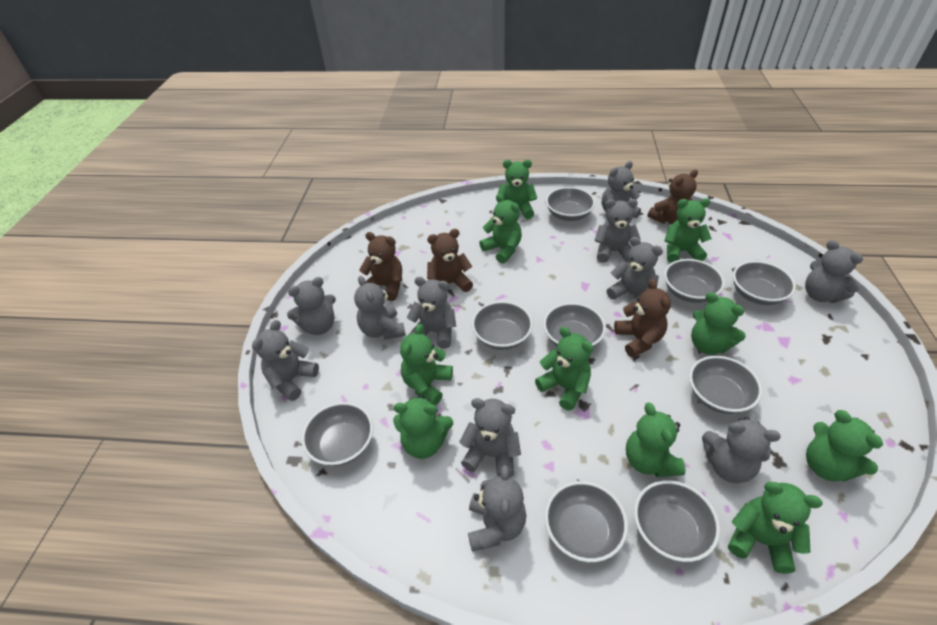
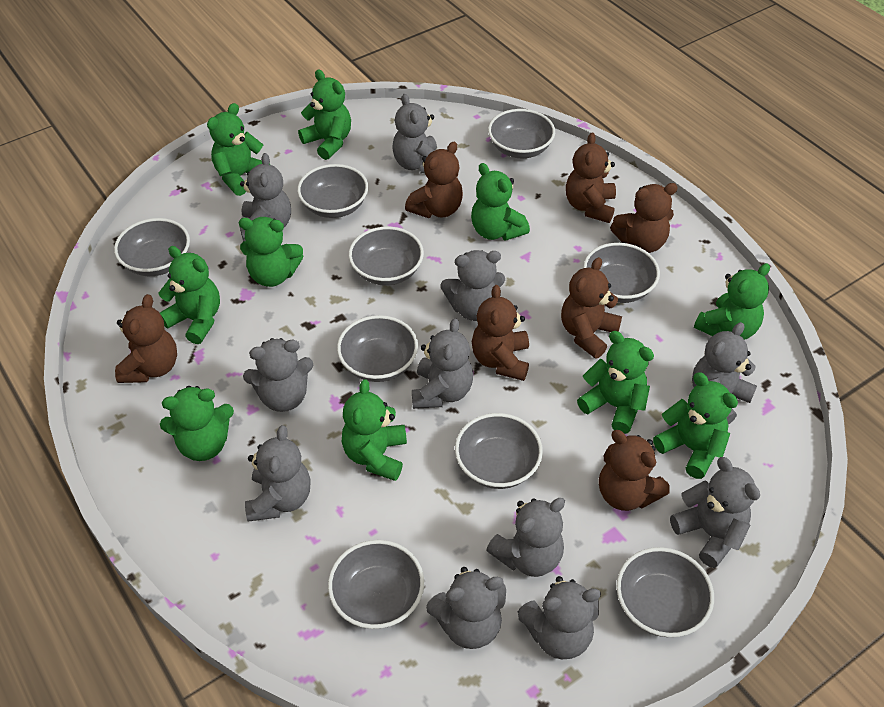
brown teddy bear: 4 -> 7

